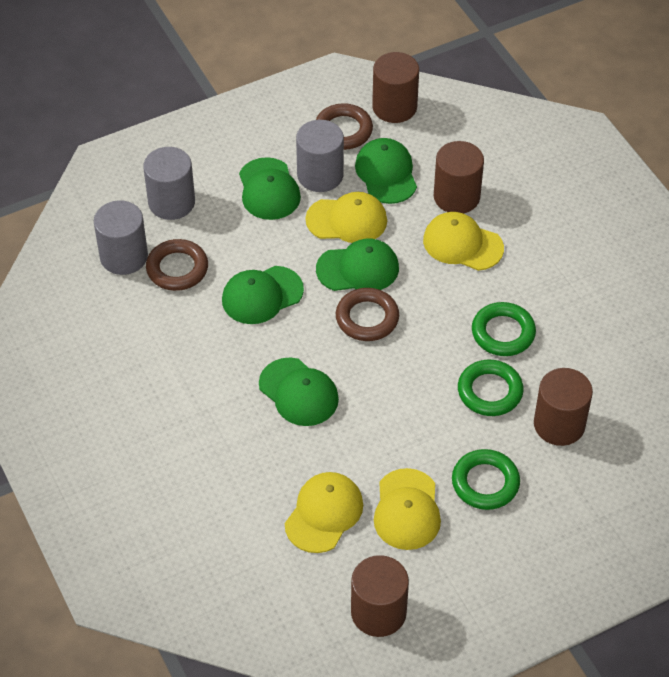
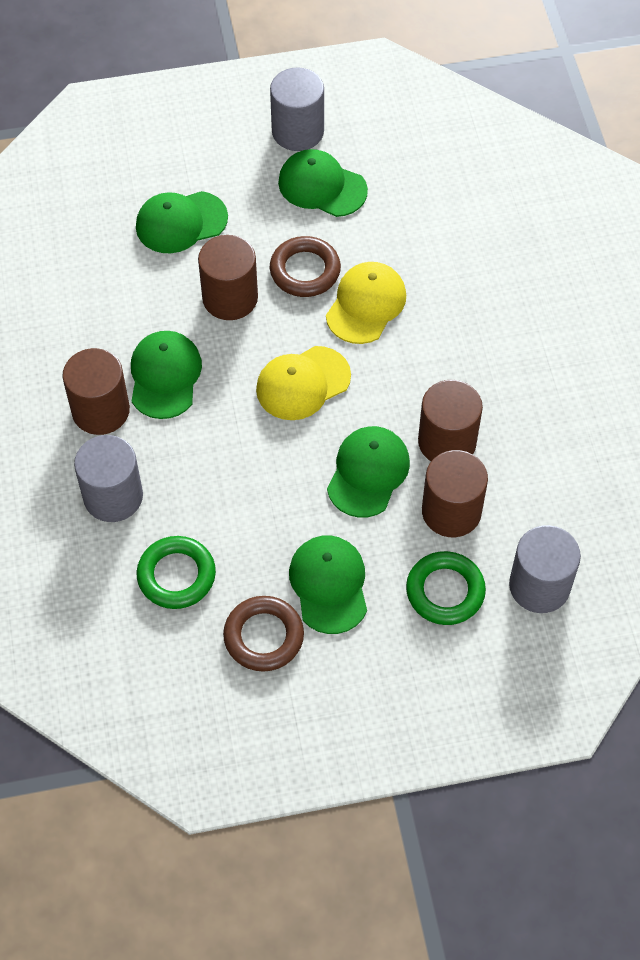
brown ring: 3 -> 2
green ring: 3 -> 2
yellow cap: 4 -> 2

